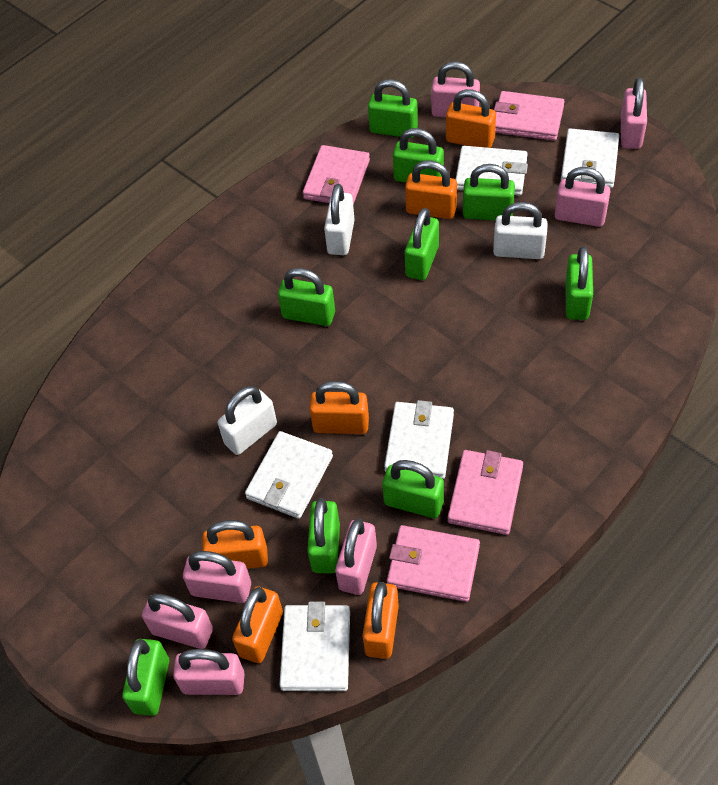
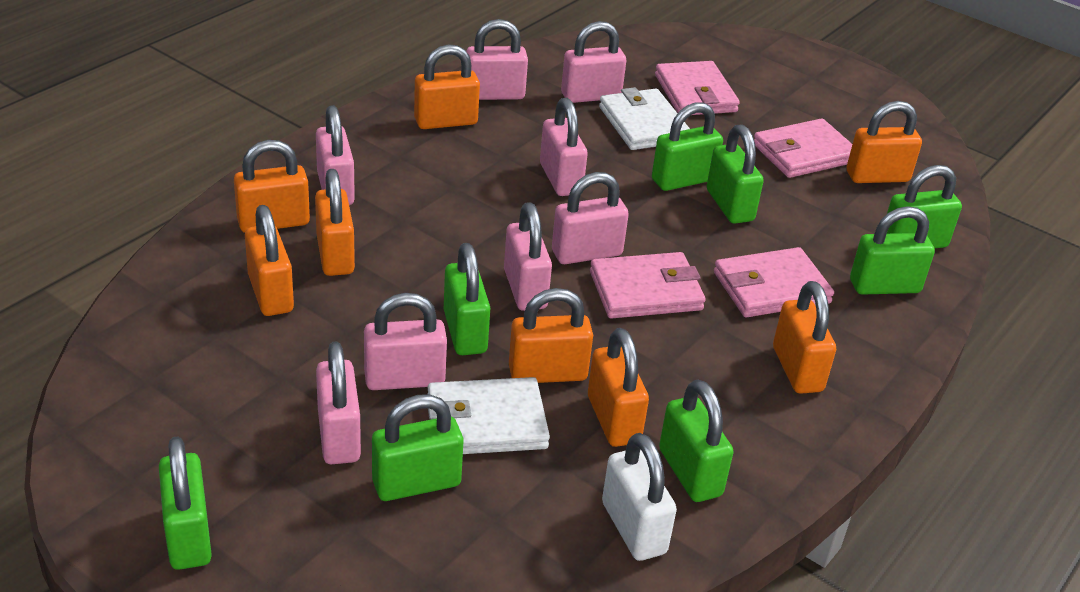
green padlock: 9 -> 8
orange padlock: 6 -> 8
pink padlock: 7 -> 8
white padlock: 3 -> 1
white wallet: 5 -> 2

